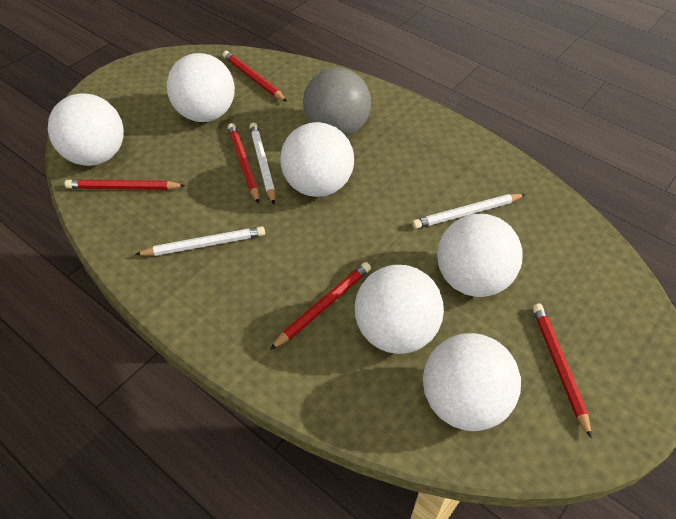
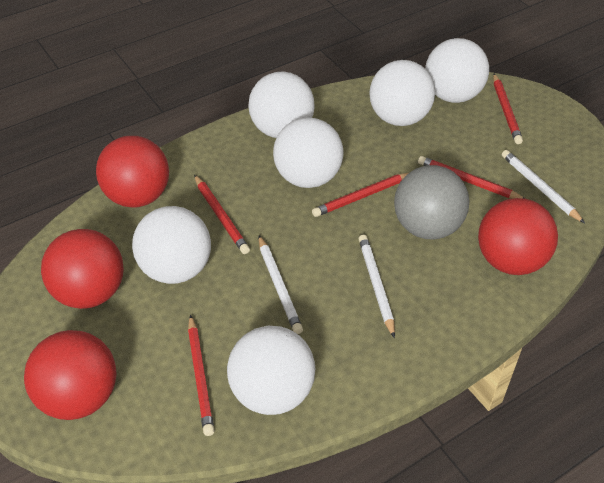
red ball: 0 -> 4

